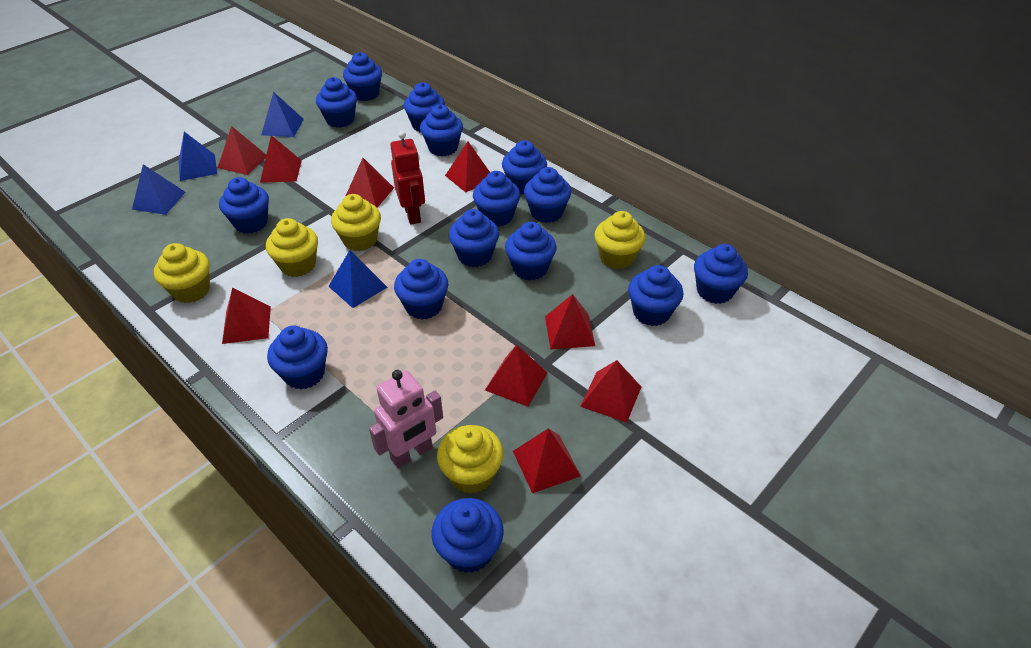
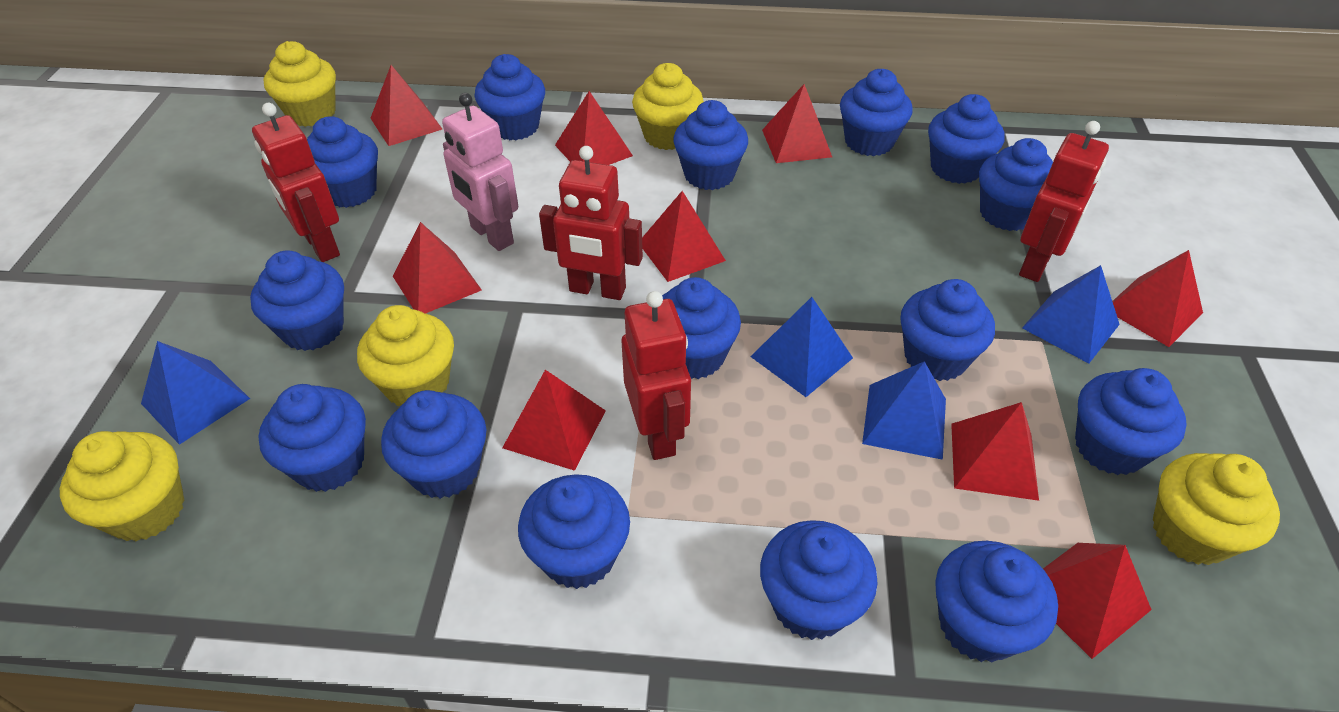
red robot: 1 -> 4

